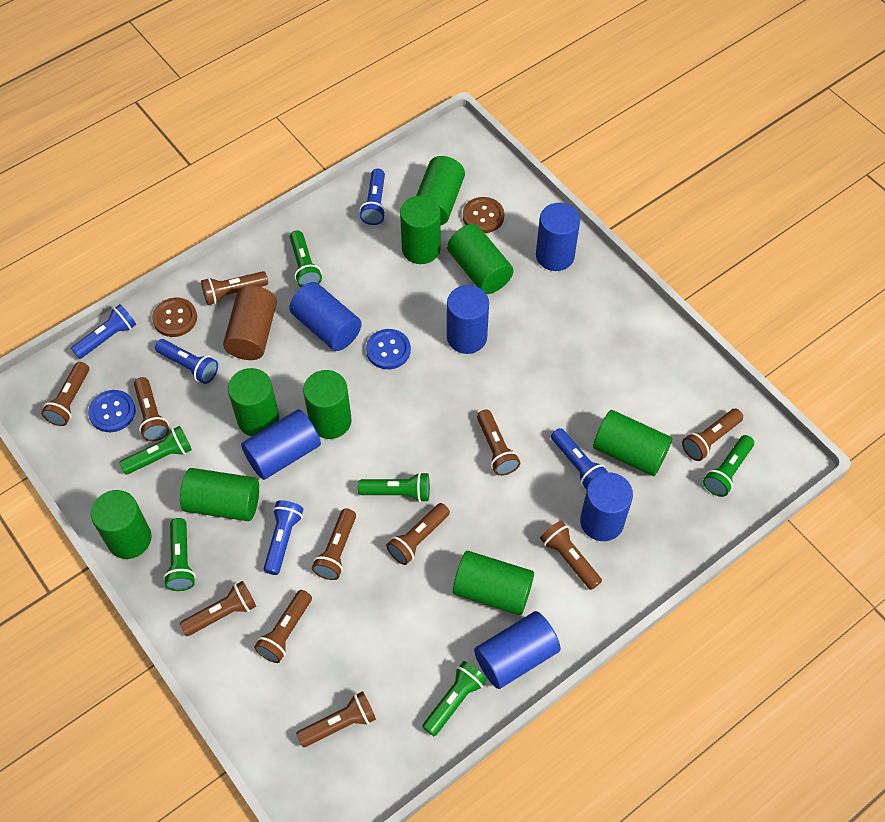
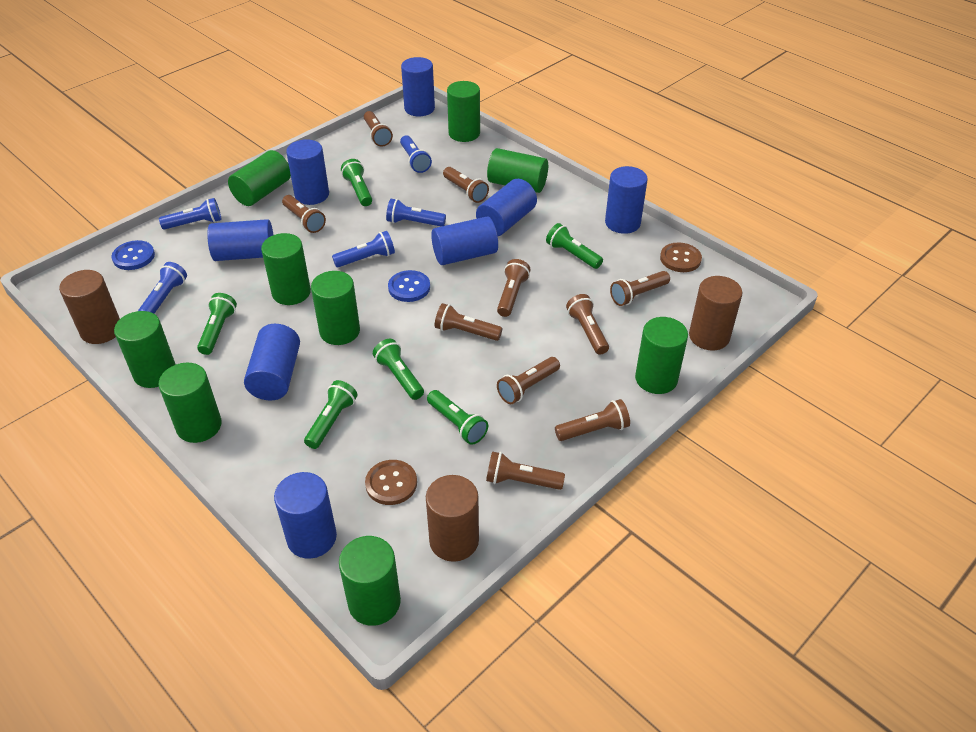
blue cylinder: 6 -> 8
brown cylinder: 1 -> 3
brown flashlight: 11 -> 10

